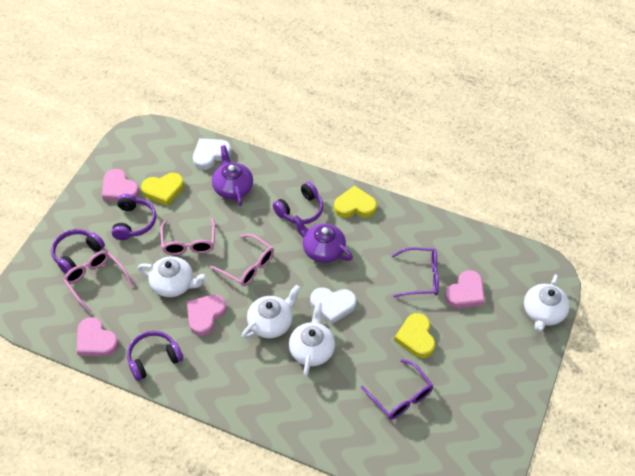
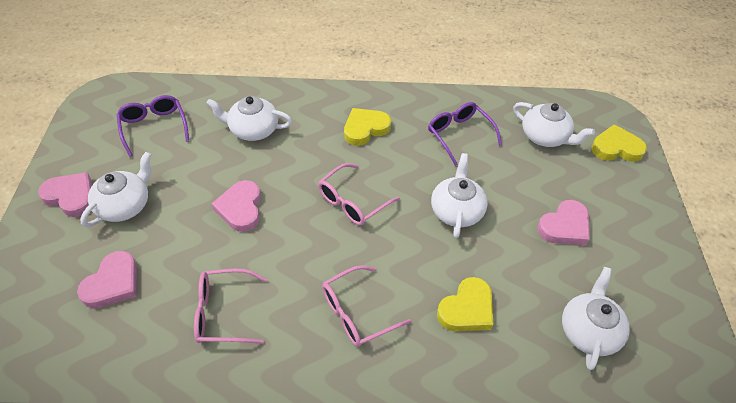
purple headphones: 4 -> 0
purple teapot: 2 -> 0
white heart: 2 -> 0
white teapot: 4 -> 5

